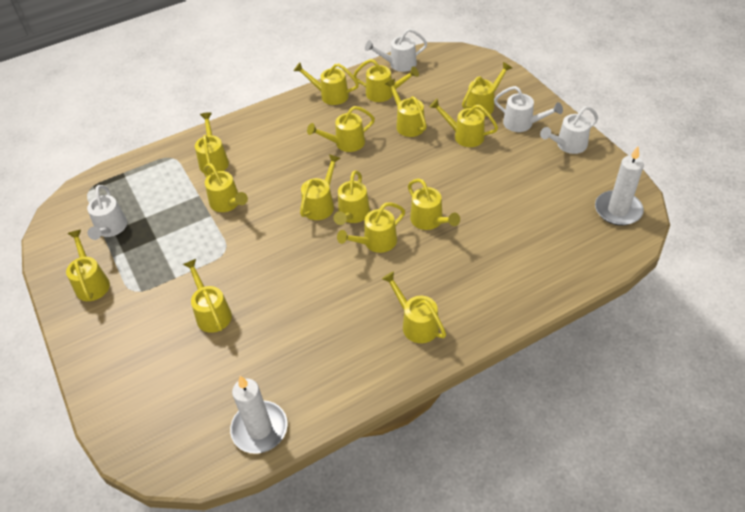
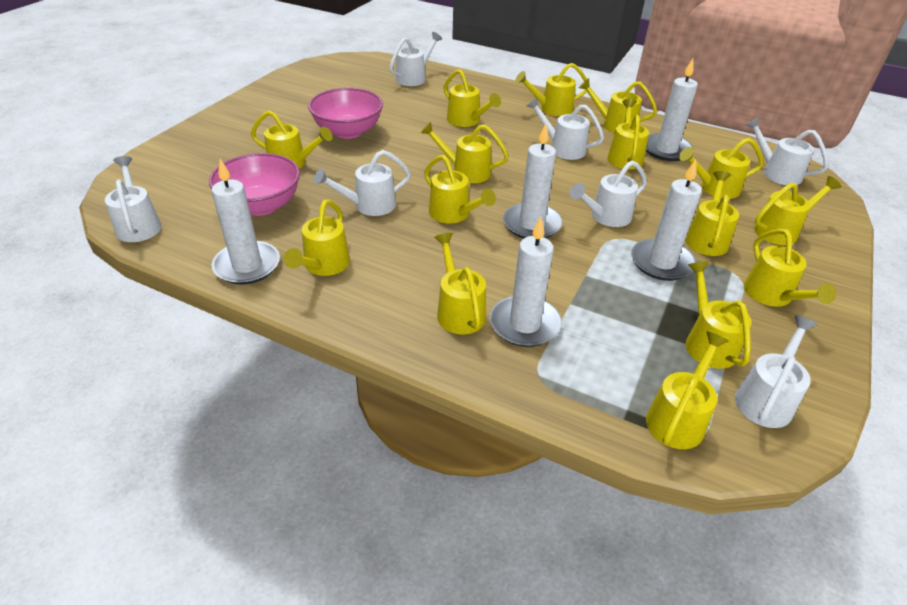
pink bowl: 0 -> 2
white candle: 2 -> 5
white watering can: 4 -> 7

